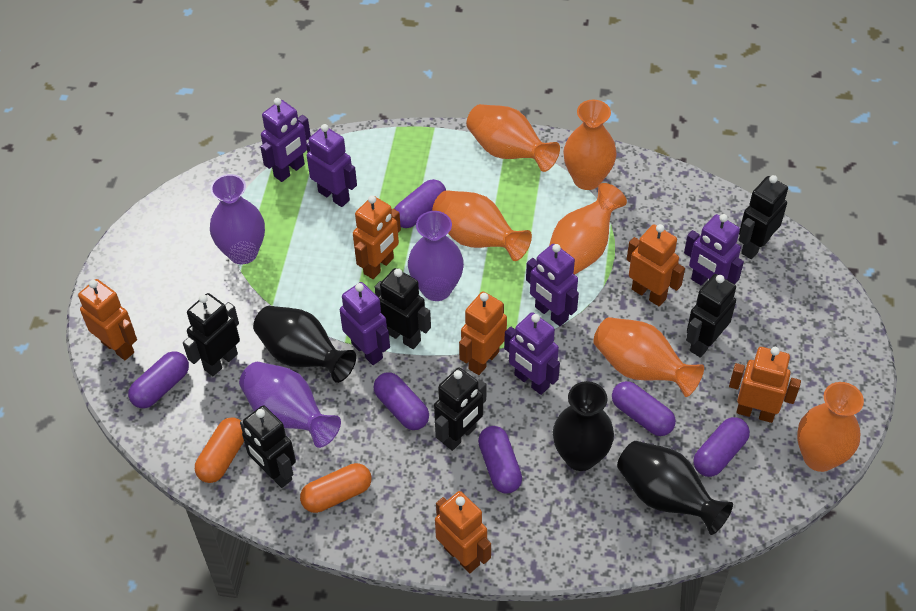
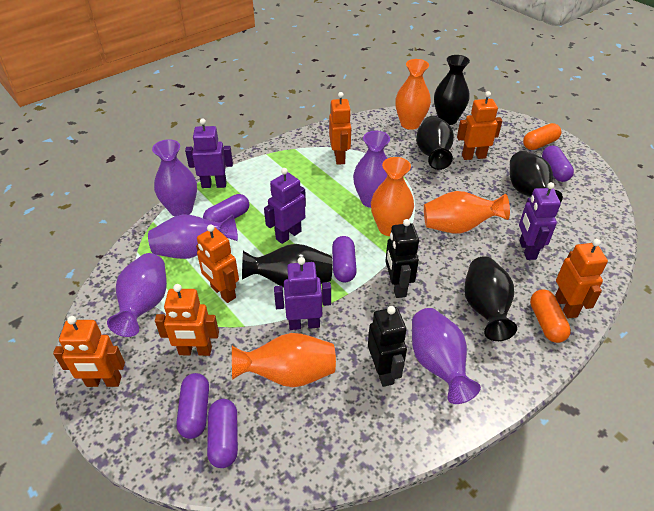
black robot: 6 -> 2
black vase: 3 -> 5
orange vase: 6 -> 4
purple capsule: 6 -> 5
purple robot: 6 -> 4
purple vase: 3 -> 5

